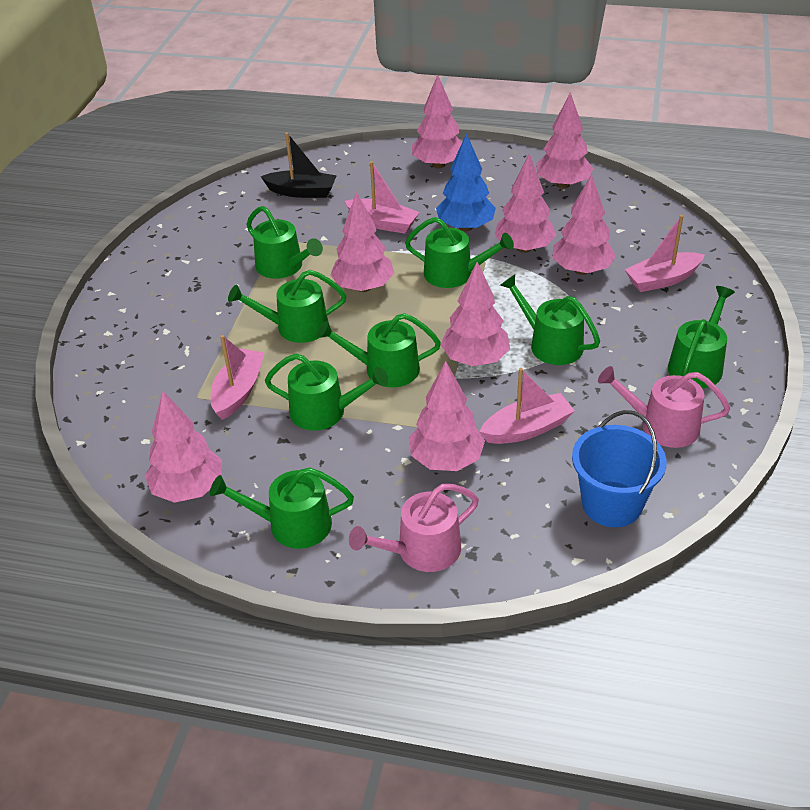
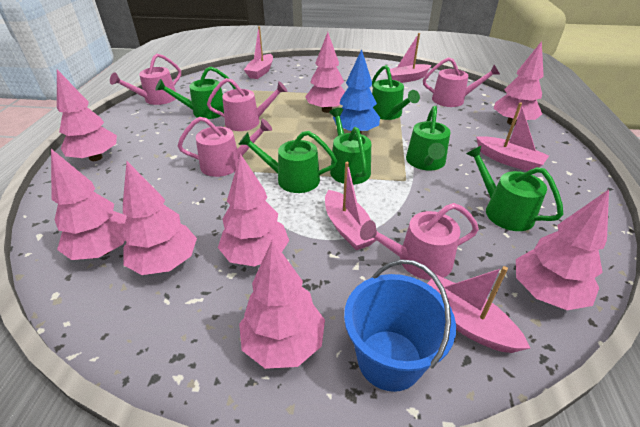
black boat: 1 -> 0
green watering can: 8 -> 6
pink boat: 4 -> 5
pink watering can: 2 -> 5

